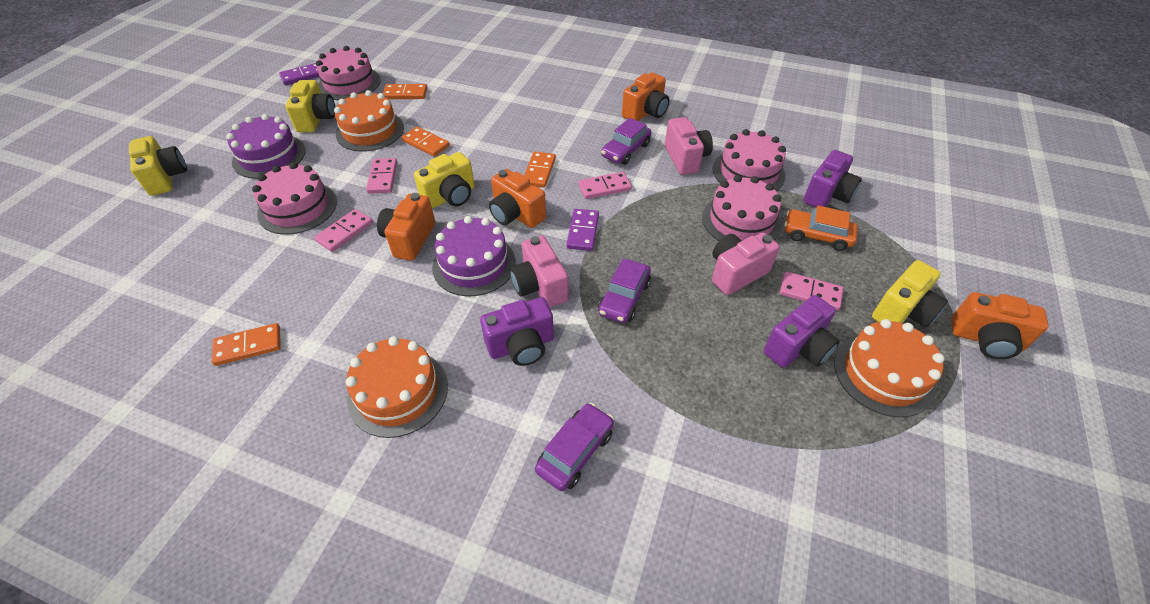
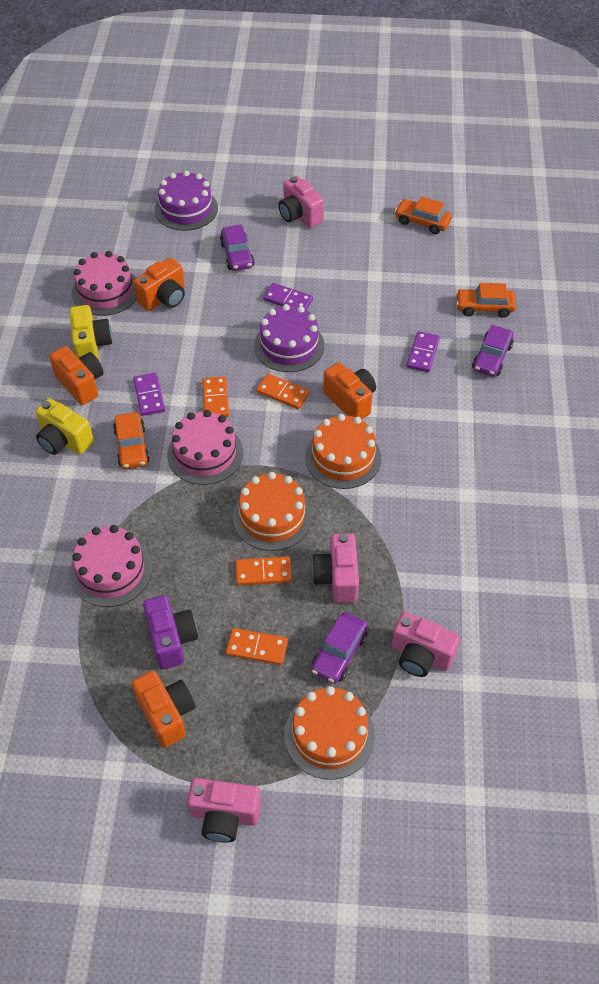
orange car: 1 -> 3
pink cake: 4 -> 3
pink camera: 3 -> 4
pink domino: 4 -> 0
purple camera: 3 -> 1
purple domino: 2 -> 3
yellow camera: 4 -> 2

